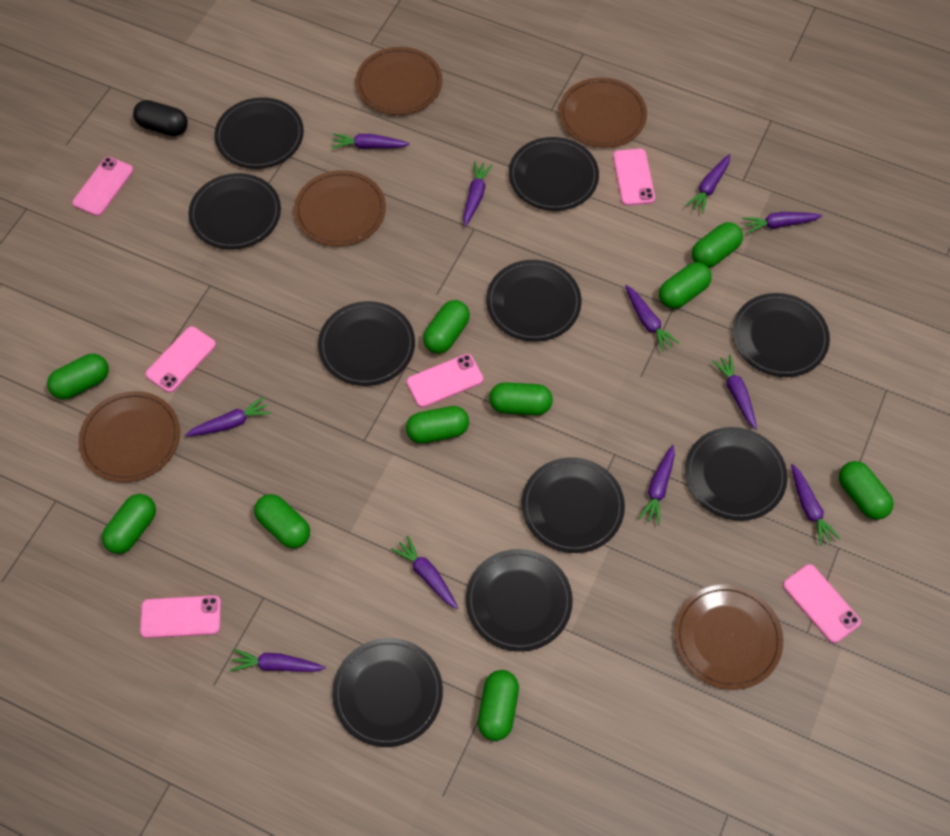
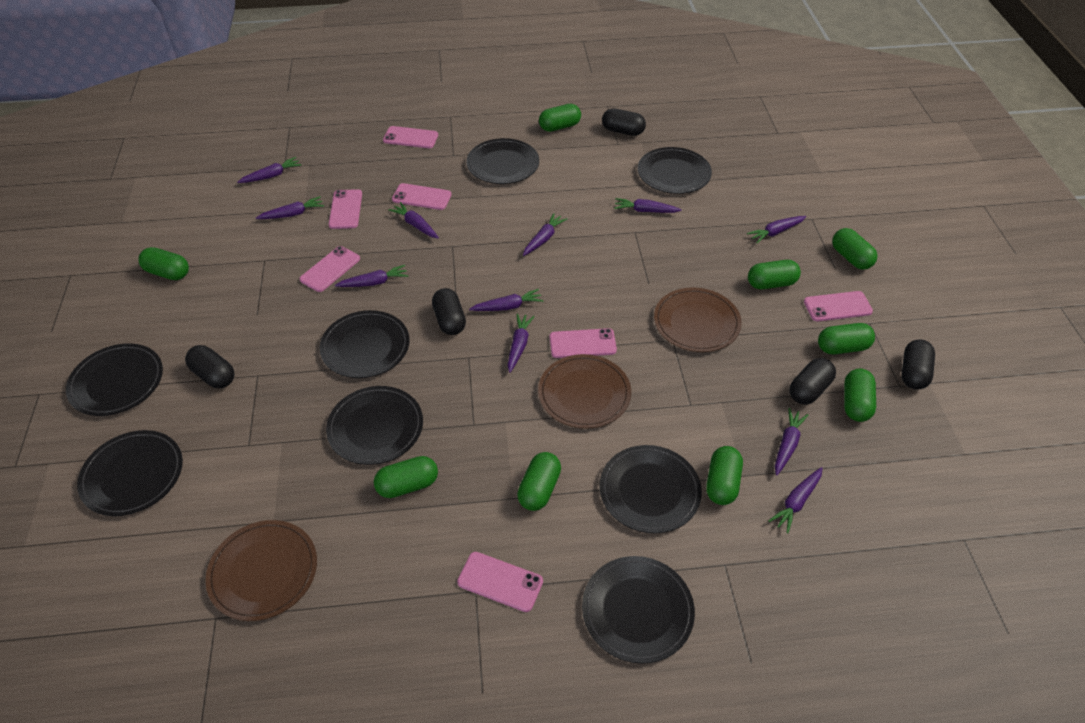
black capsule: 1 -> 5
black plate: 10 -> 8
brown plate: 5 -> 3
green capsule: 10 -> 9
pink phone: 6 -> 7

